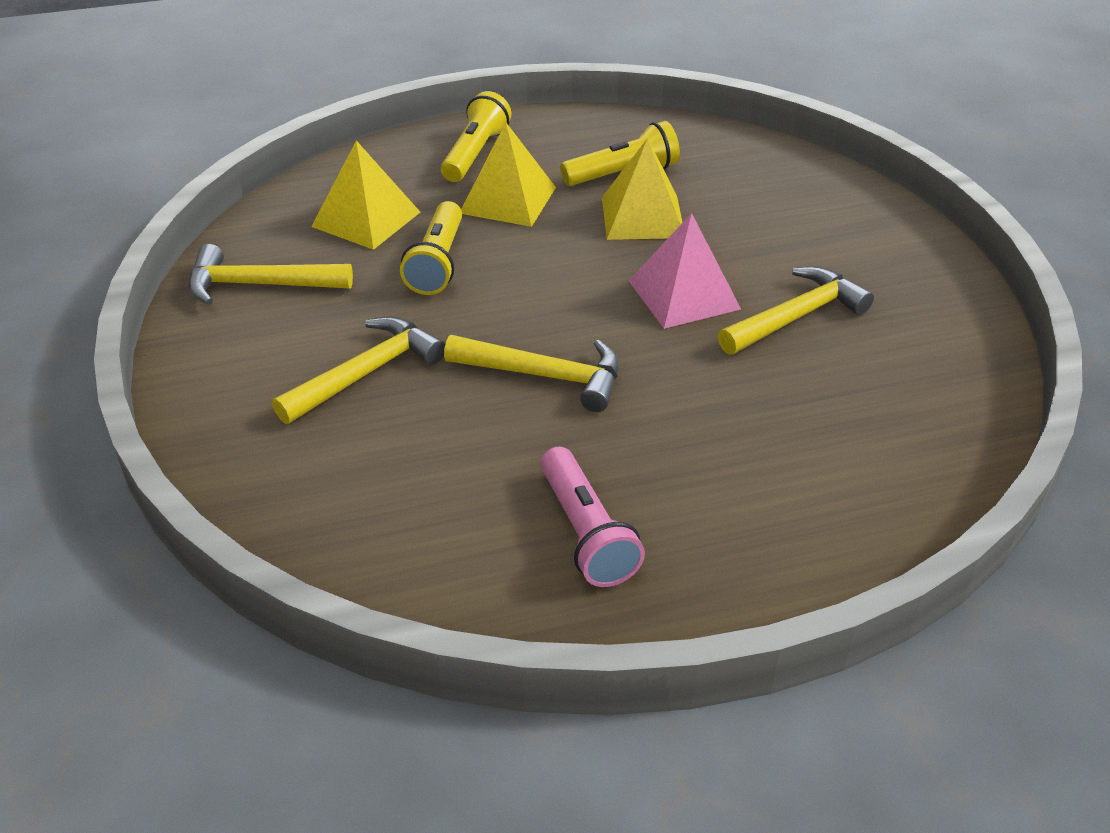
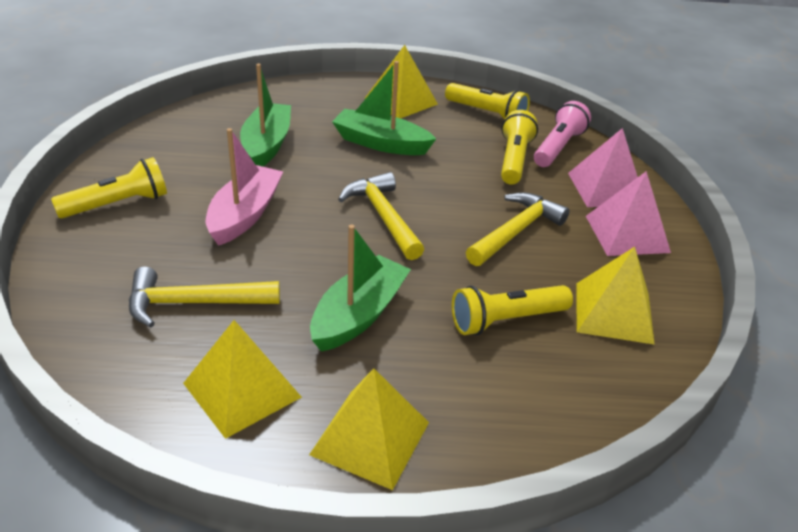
green boat: 0 -> 3
pink boat: 0 -> 1
pink pyramid: 1 -> 2
yellow flashlight: 3 -> 4
yellow hammer: 4 -> 3
yellow pyramid: 3 -> 4

